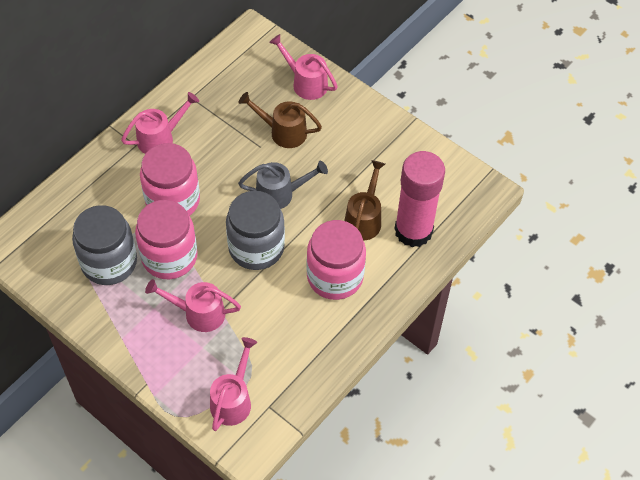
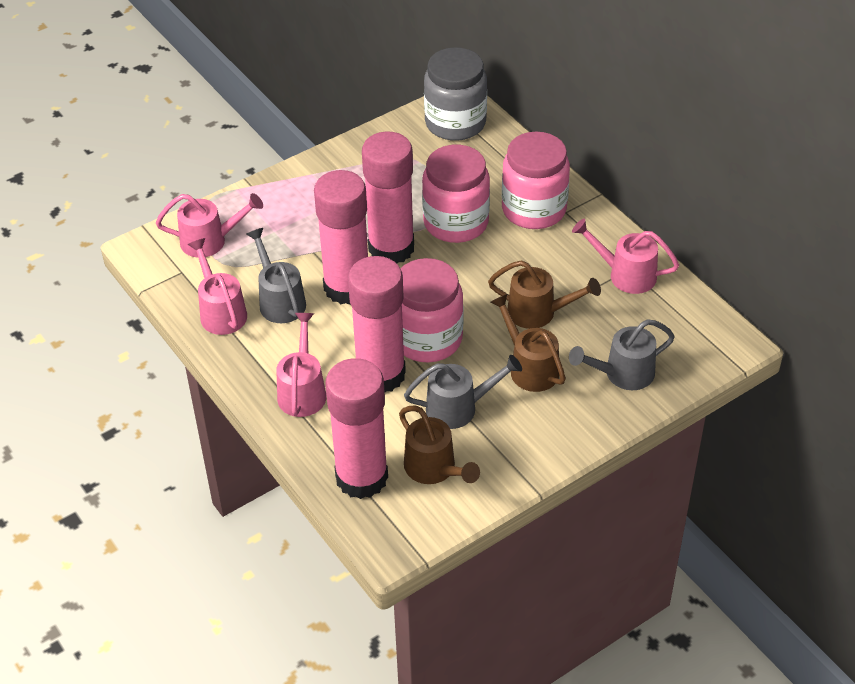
brown watering can: 2 -> 3
grey jar: 2 -> 1
grey watering can: 1 -> 3
pink glue stick: 1 -> 4

